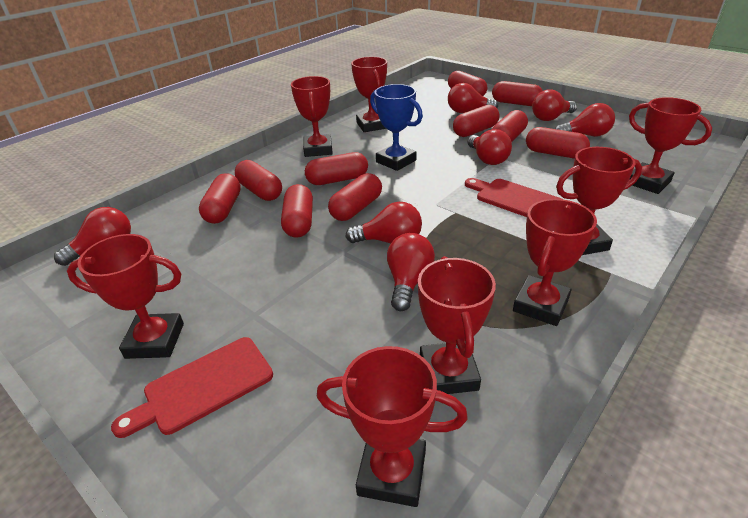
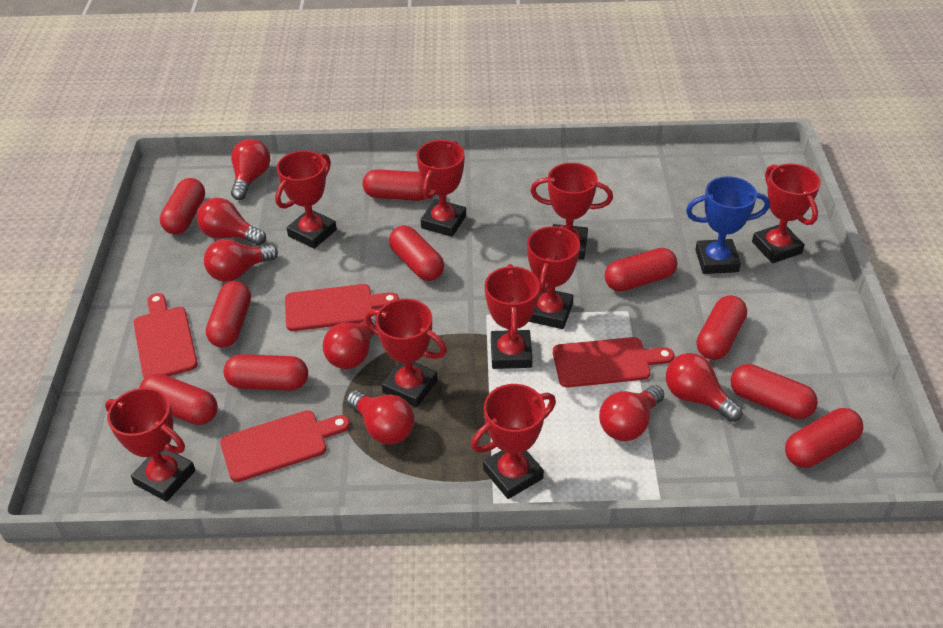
red cutting board: 2 -> 4
red trophy: 8 -> 9

